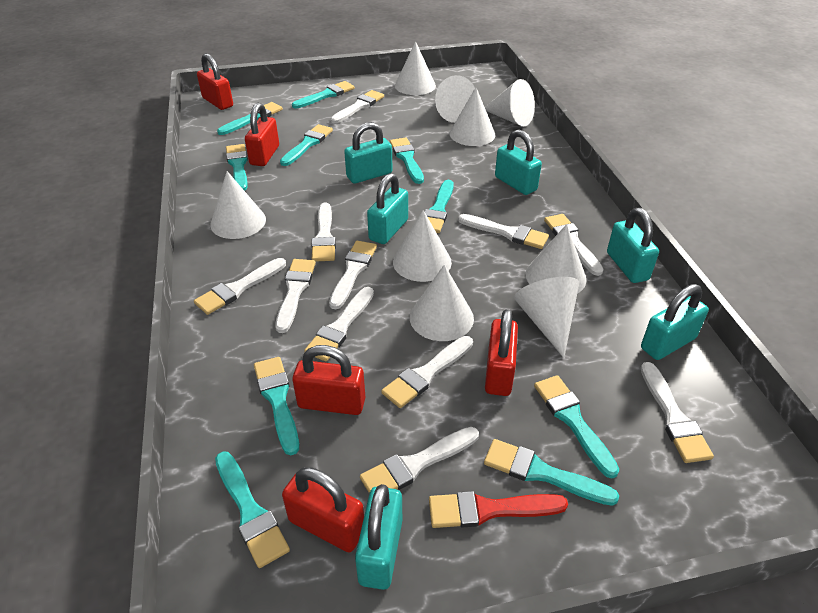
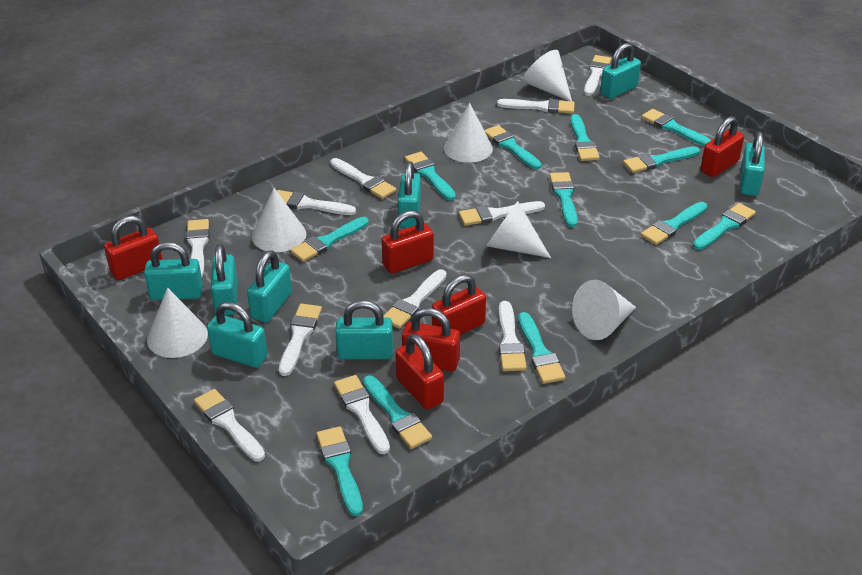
red brush: 1 -> 0
red padlock: 5 -> 6
turquoise brush: 10 -> 12
turquoise padlock: 6 -> 8
white cone: 9 -> 6

